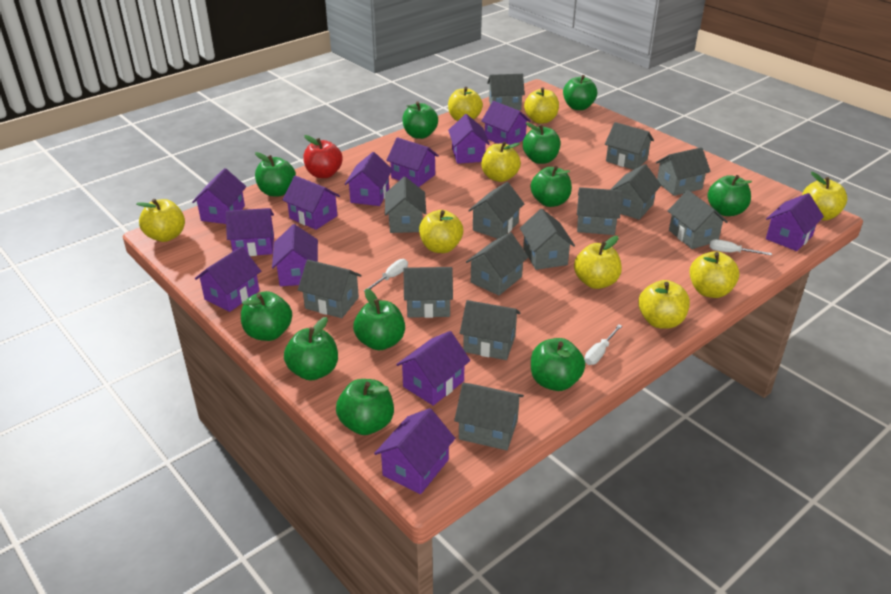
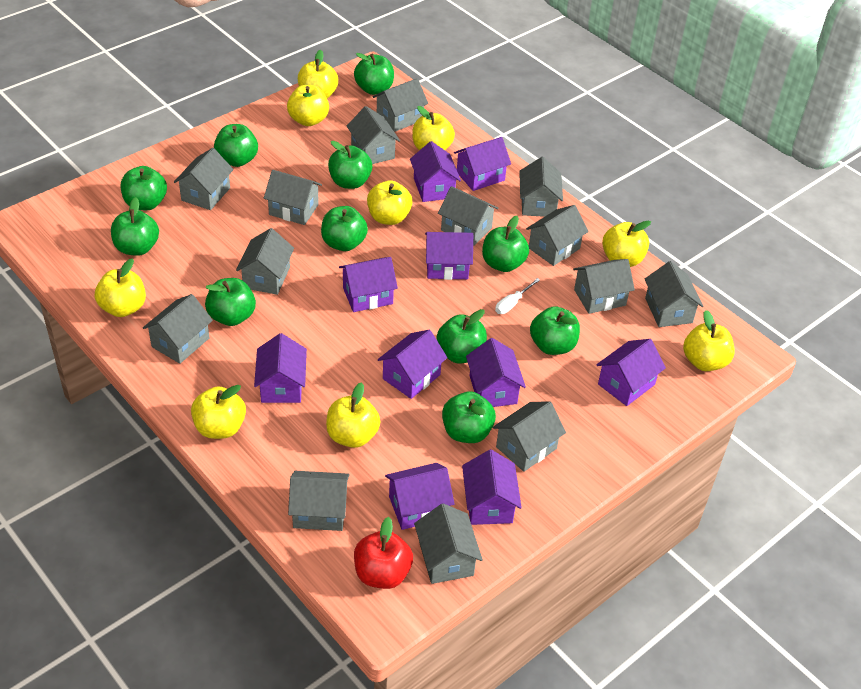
purple house: 12 -> 10
white screwdriver: 3 -> 1

